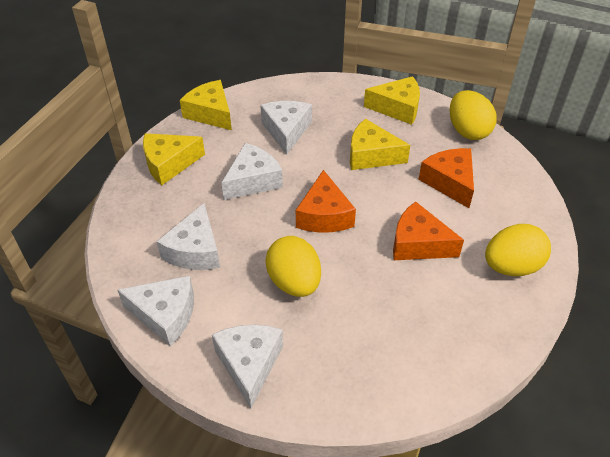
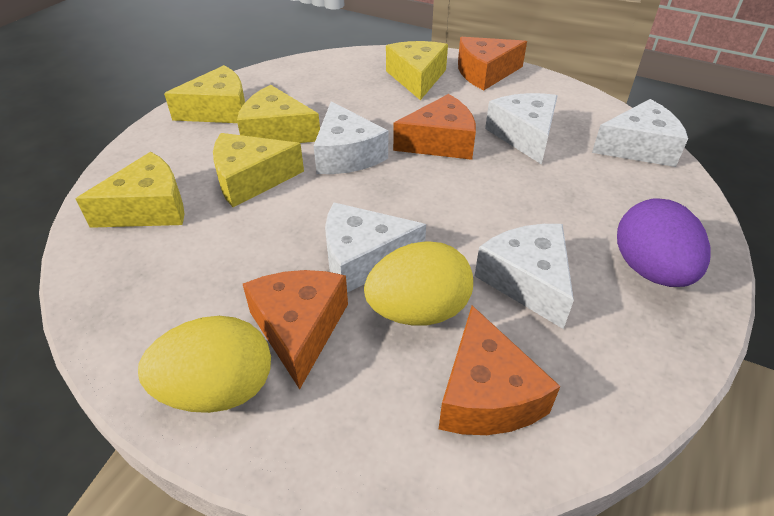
orange cheese: 3 -> 4
purple egg: 0 -> 1
yellow cheese: 4 -> 5
yellow egg: 3 -> 2

